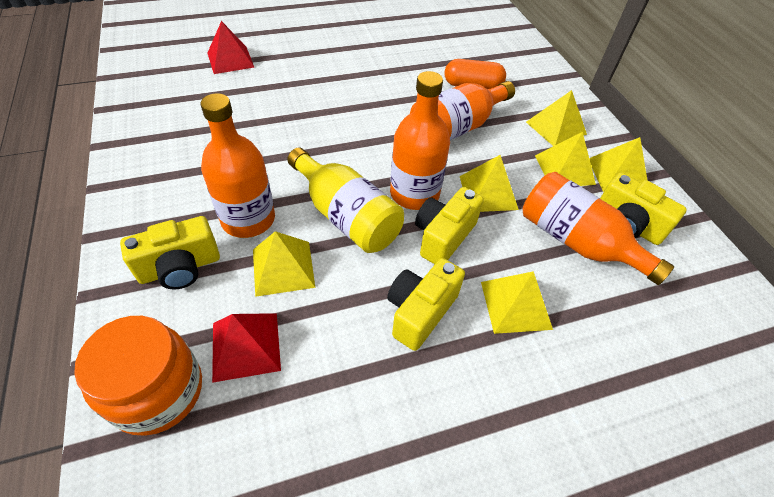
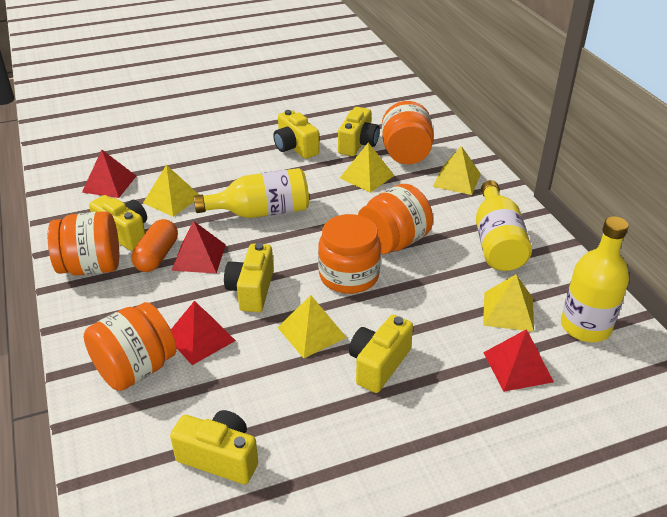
orange bottle: 4 -> 0
orange jar: 1 -> 5
red pyramid: 2 -> 4
yellow bottle: 1 -> 3
yellow camera: 4 -> 6
yellow pyramid: 6 -> 5

